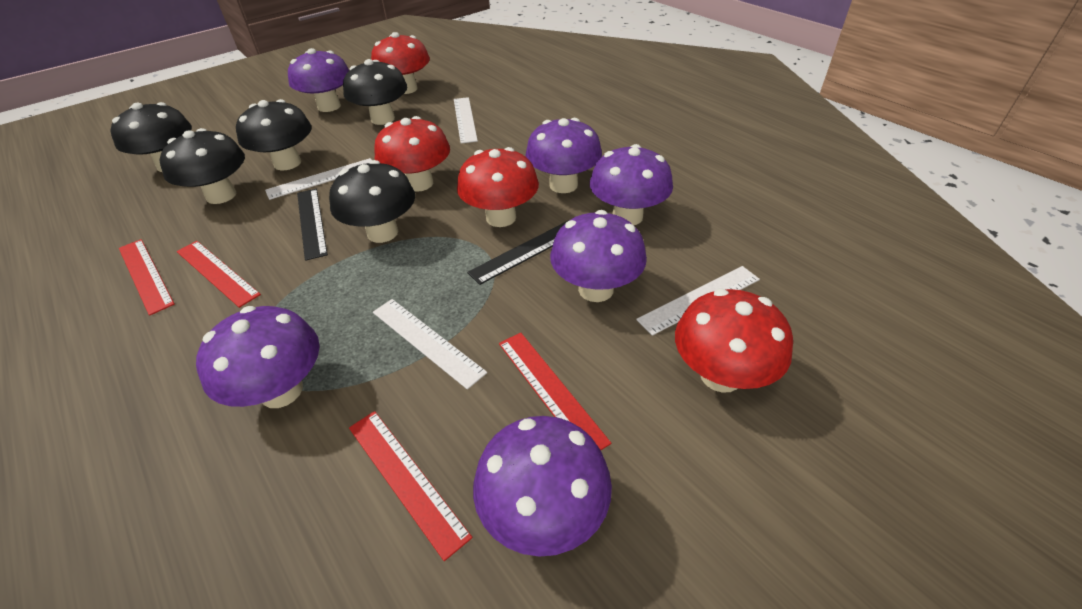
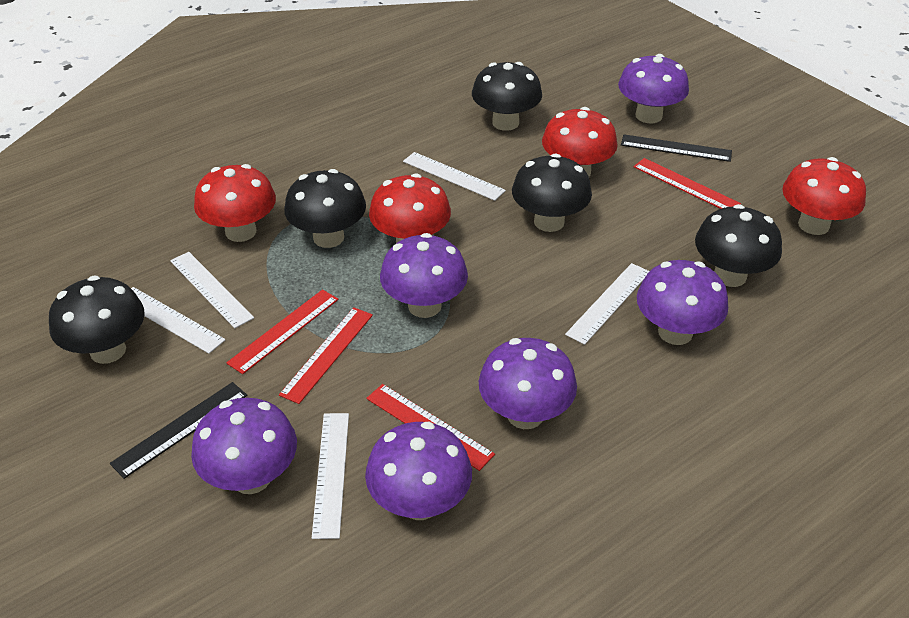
white ruler: 4 -> 5

